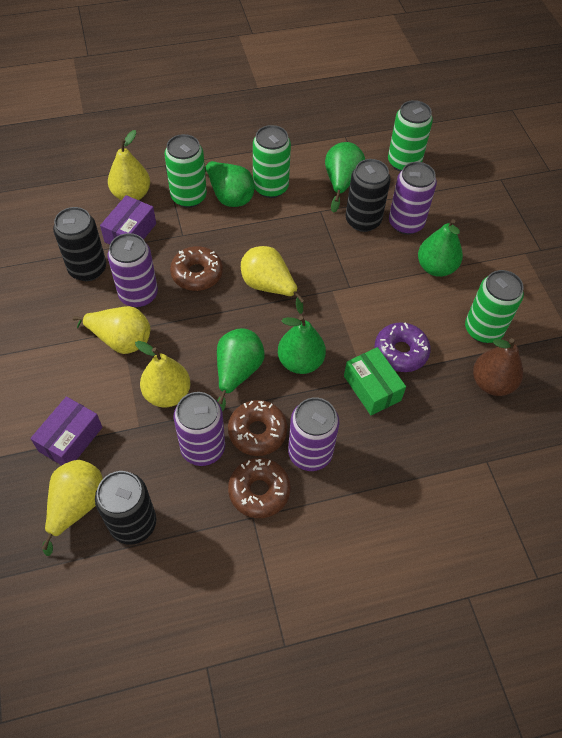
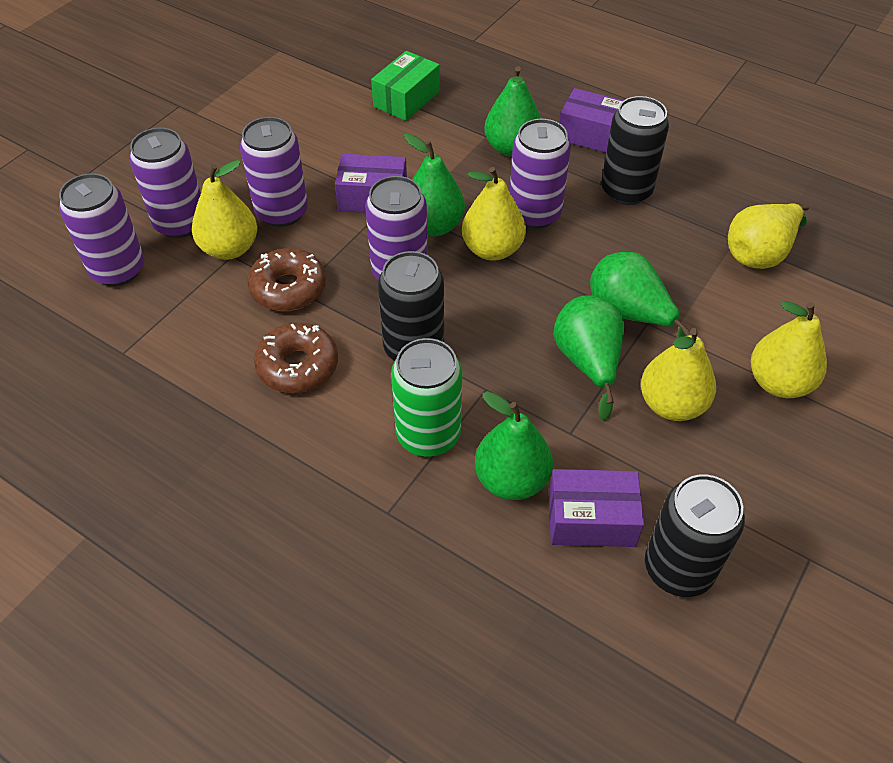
brown donut: 3 -> 2
brown pear: 1 -> 0
green can: 4 -> 1
purple box: 2 -> 3
purple can: 4 -> 5
purple donut: 1 -> 0

